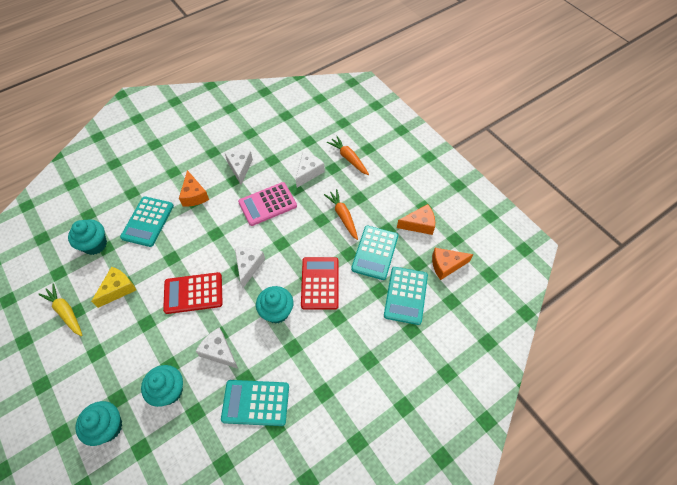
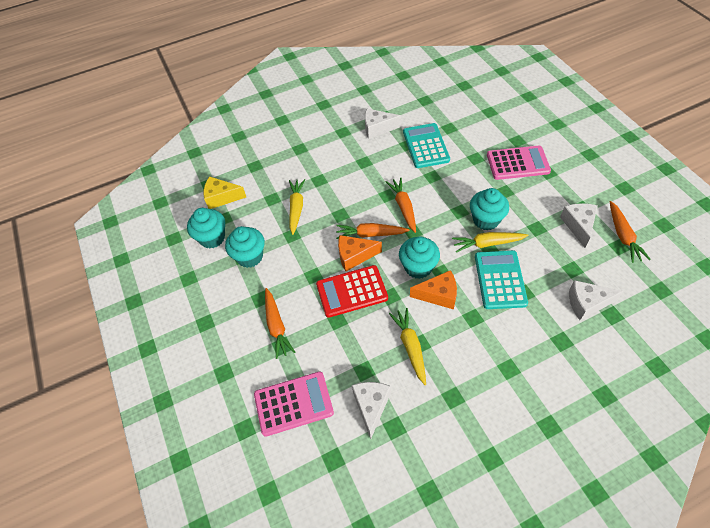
orange carrot: 2 -> 4
orange cheese: 3 -> 2
pink calculator: 1 -> 2
red calculator: 2 -> 1
turquoise calculator: 4 -> 2
yellow carrot: 1 -> 3

